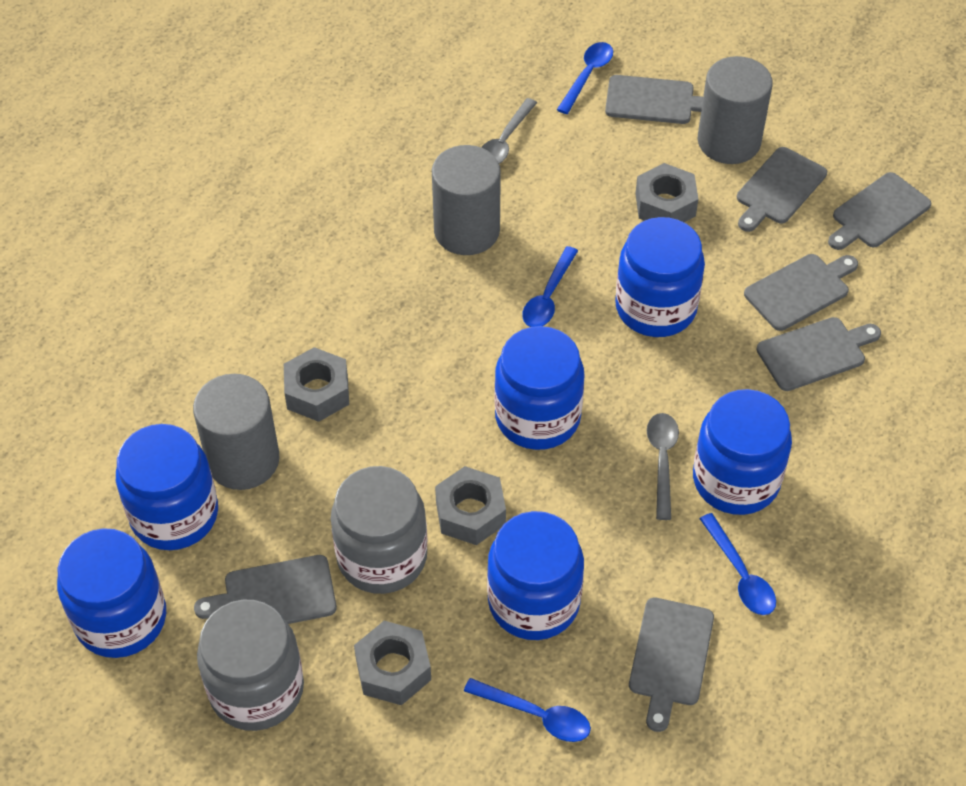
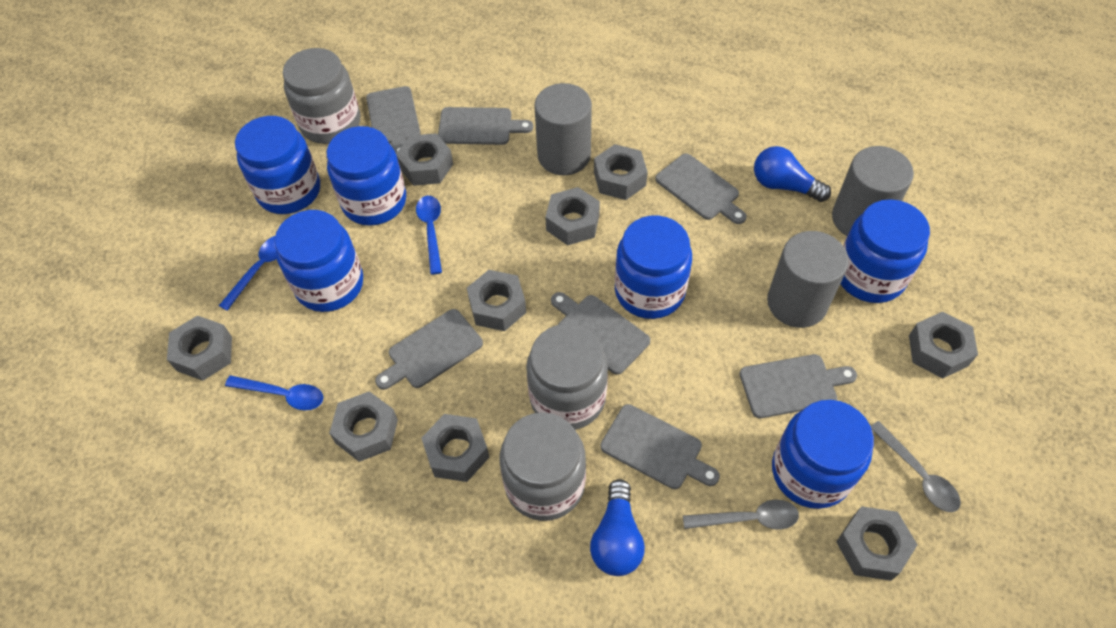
blue light bulb: 0 -> 2
blue spoon: 4 -> 3
grey jar: 2 -> 3
grey nut: 4 -> 9

